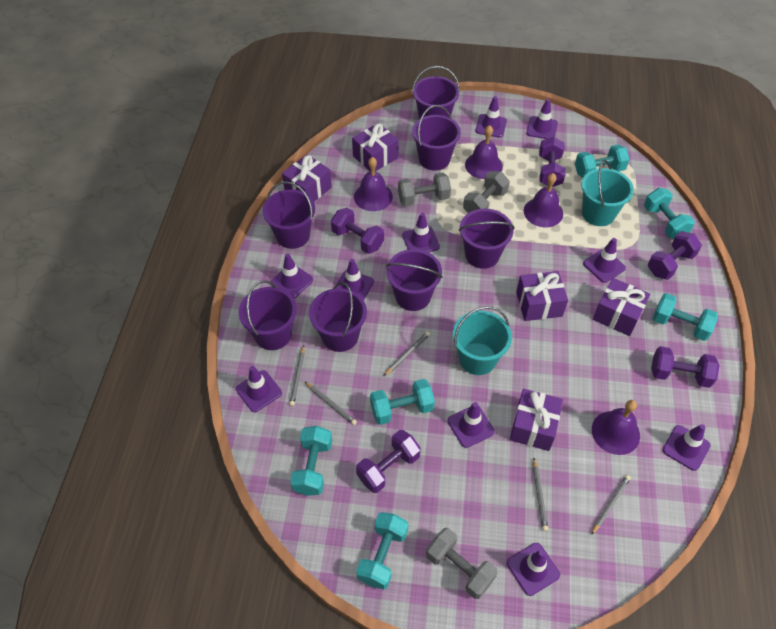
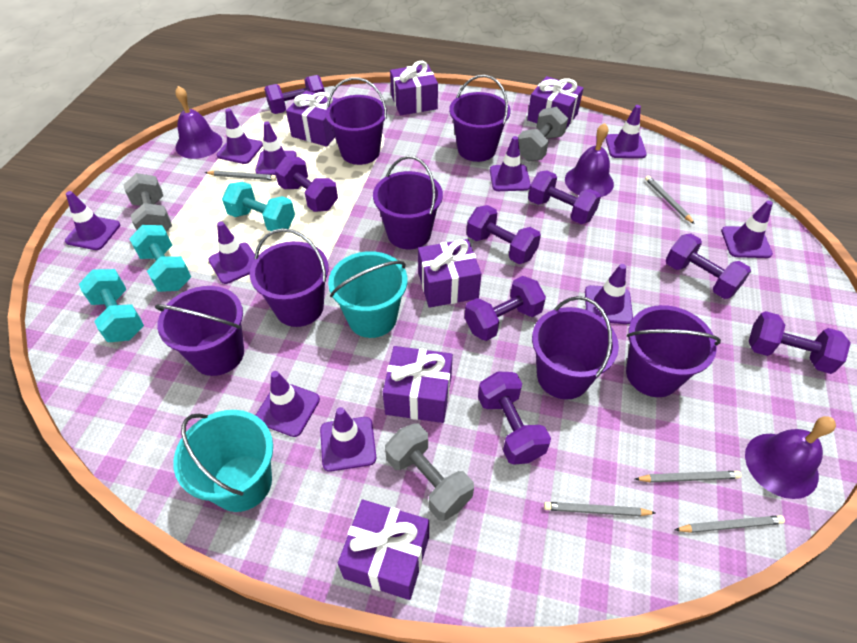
purple bell: 4 -> 3
purple dumbbell: 5 -> 8
purple gift: 5 -> 6
turquoise dumbbell: 6 -> 3

